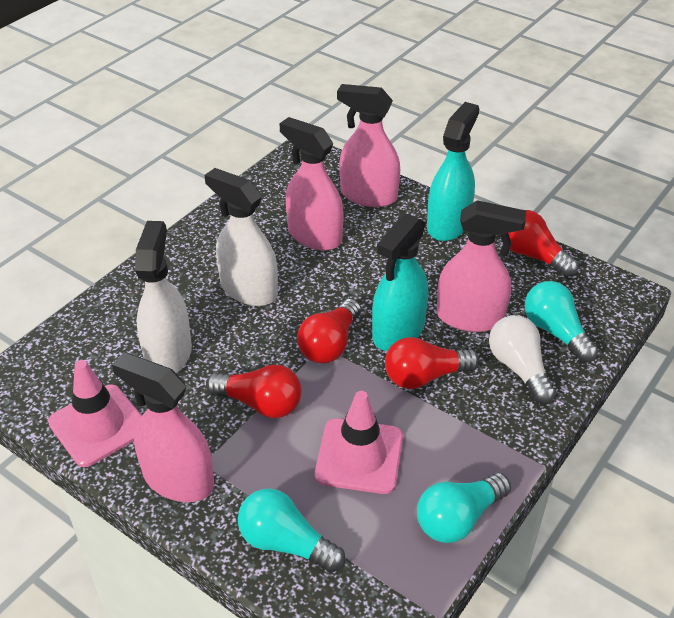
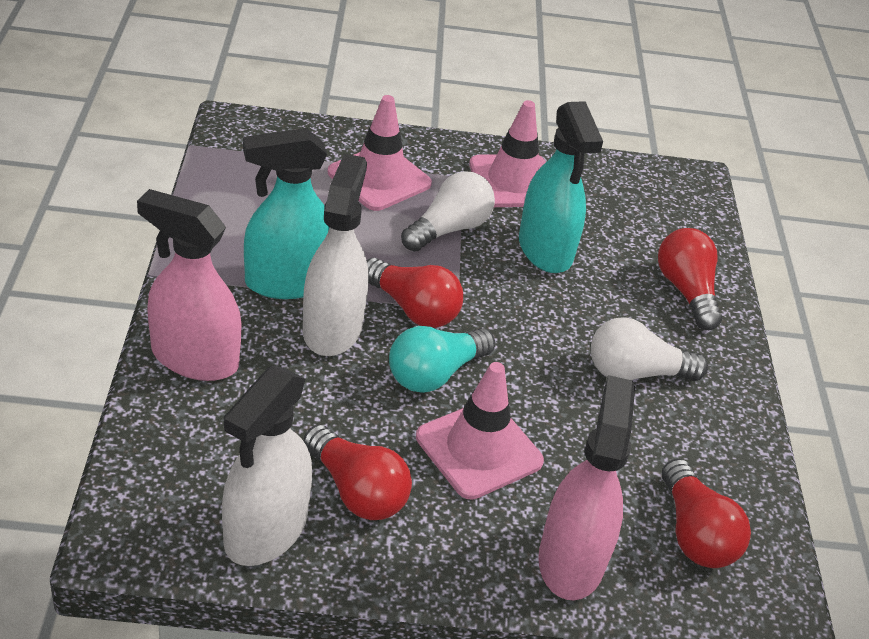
pink spray bottle: 4 -> 2
pink traffic cone: 2 -> 3
turquoise light bulb: 3 -> 1
white light bulb: 1 -> 2

